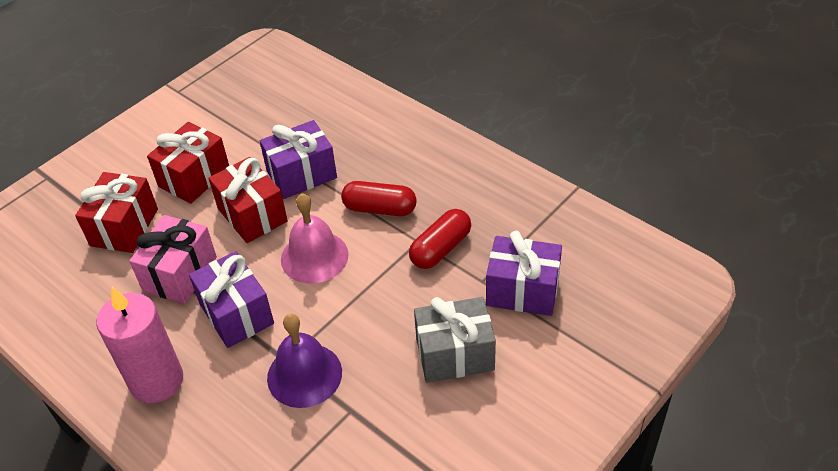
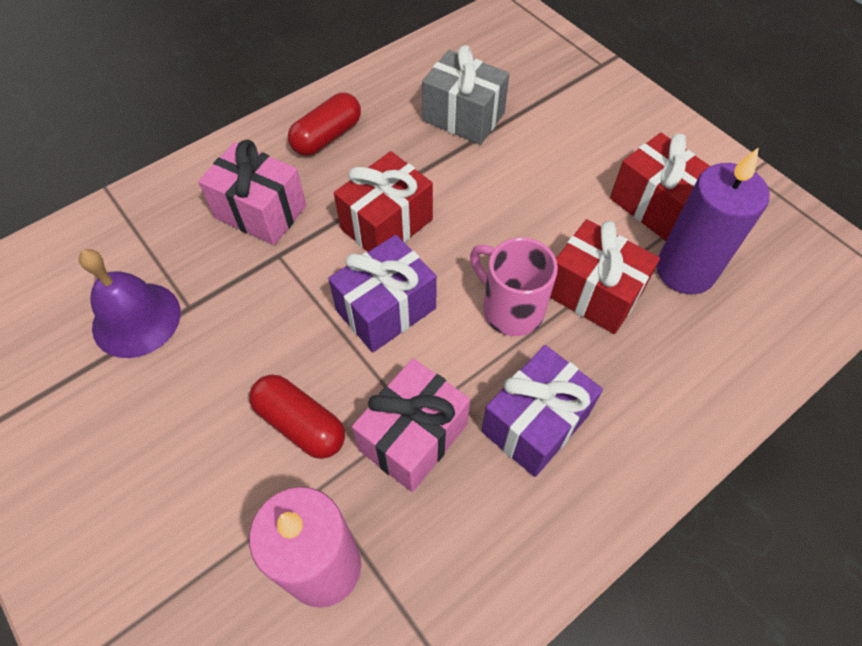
pink bell: 1 -> 0
pink gift: 1 -> 2
pink mug: 0 -> 1
purple candle: 0 -> 1
purple gift: 3 -> 2

